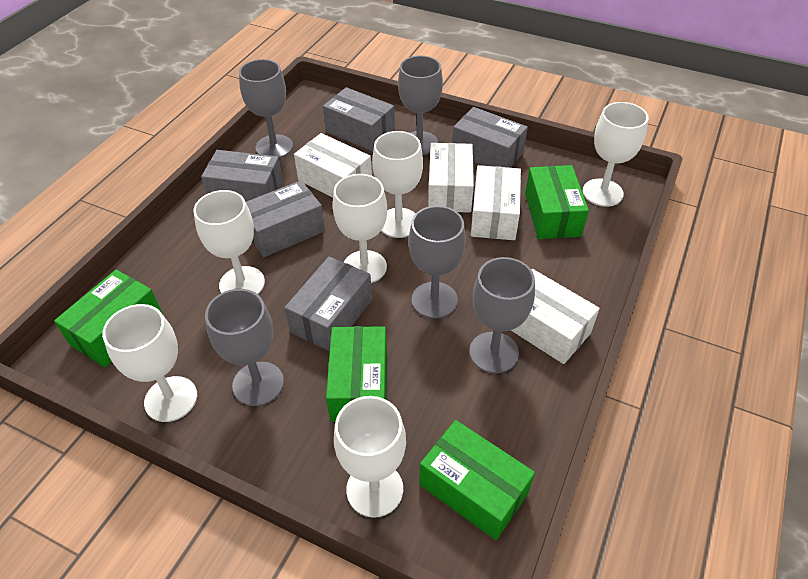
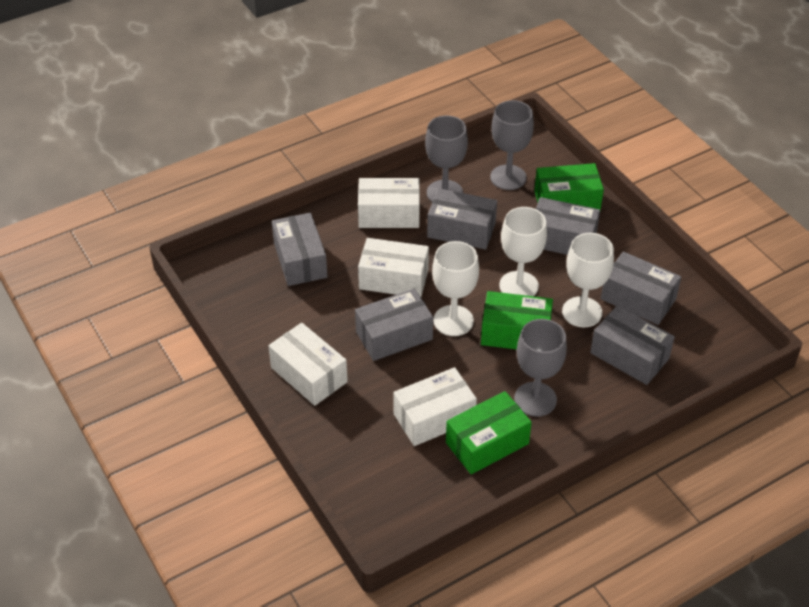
green box: 4 -> 3
grey box: 5 -> 6
grey goblet: 5 -> 3
white goblet: 6 -> 3

